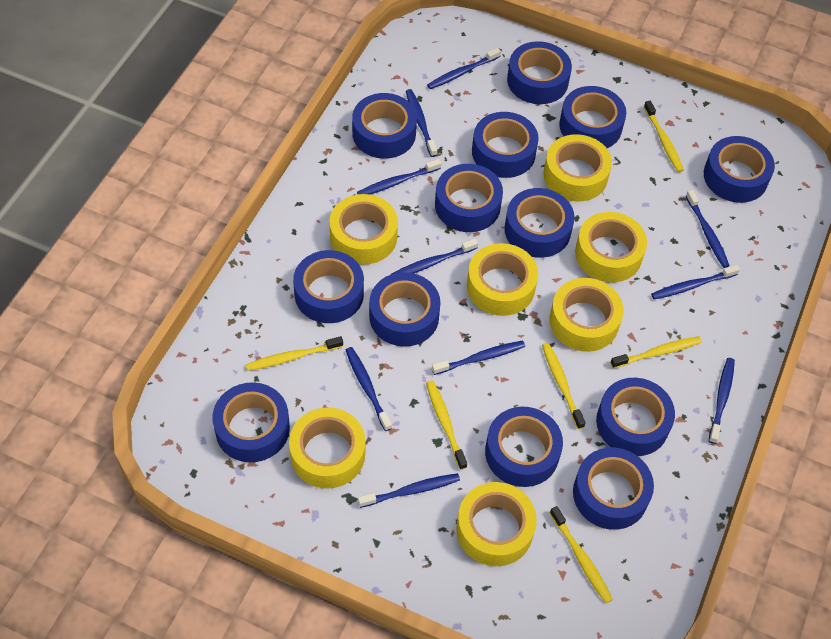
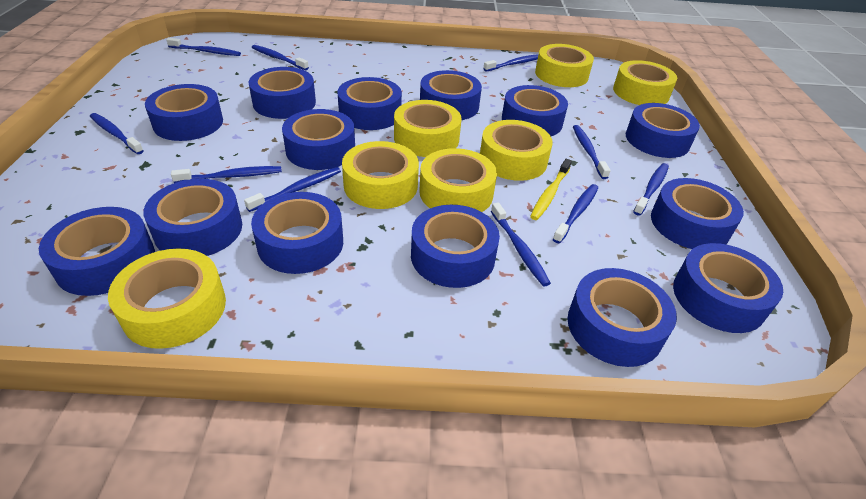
blue tape: 13 -> 14
yellow toothbrush: 6 -> 1

